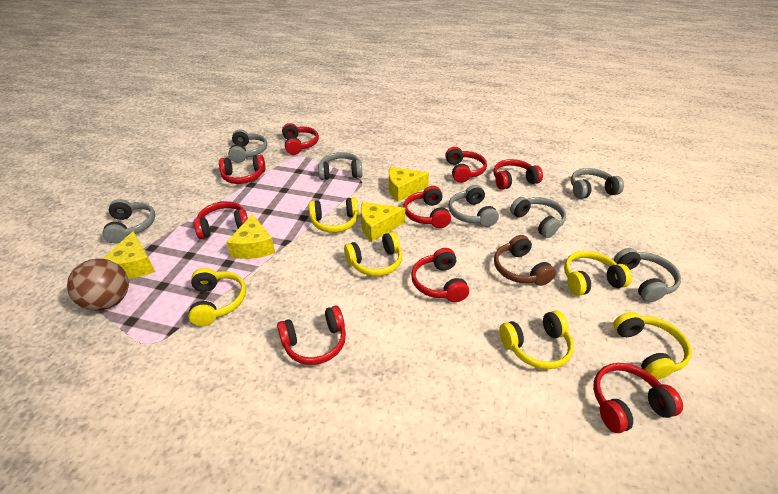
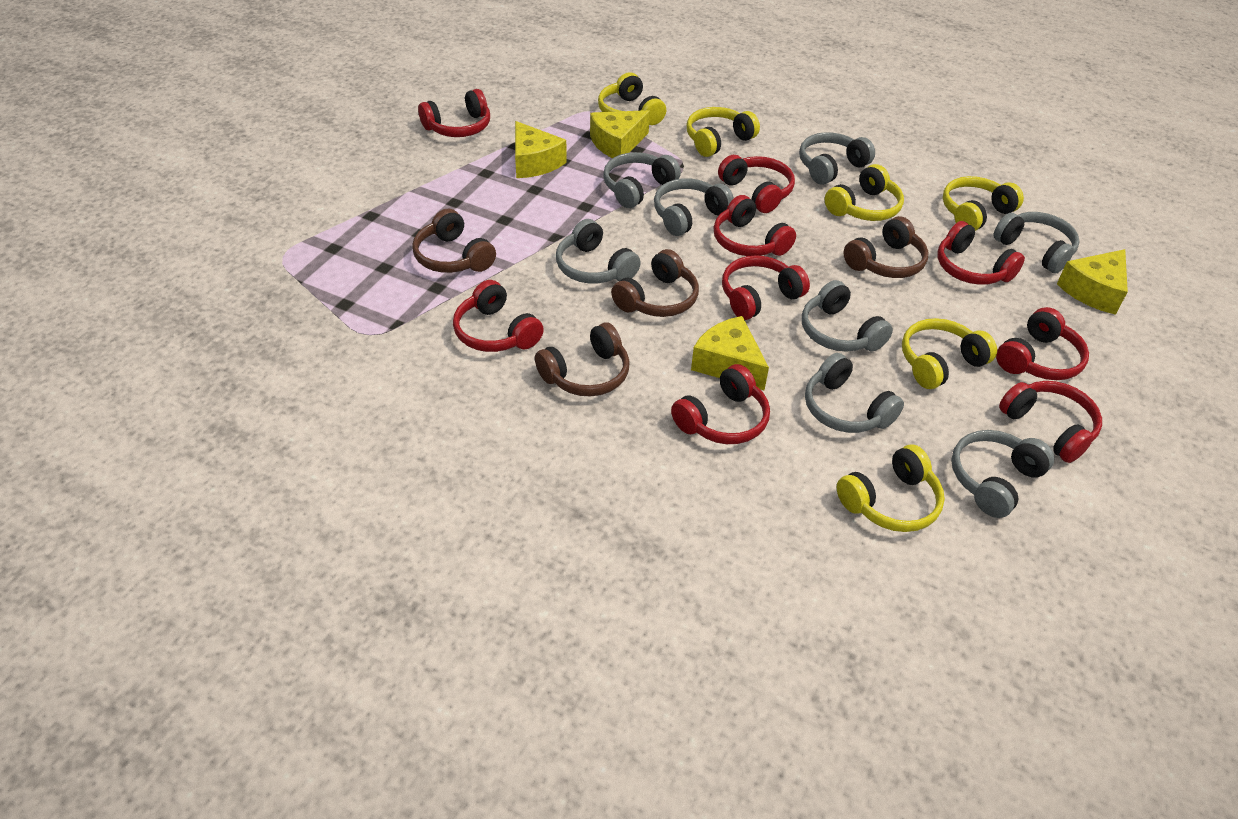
brown ball: 1 -> 0
brown headphones: 1 -> 4
grey headphones: 7 -> 8

